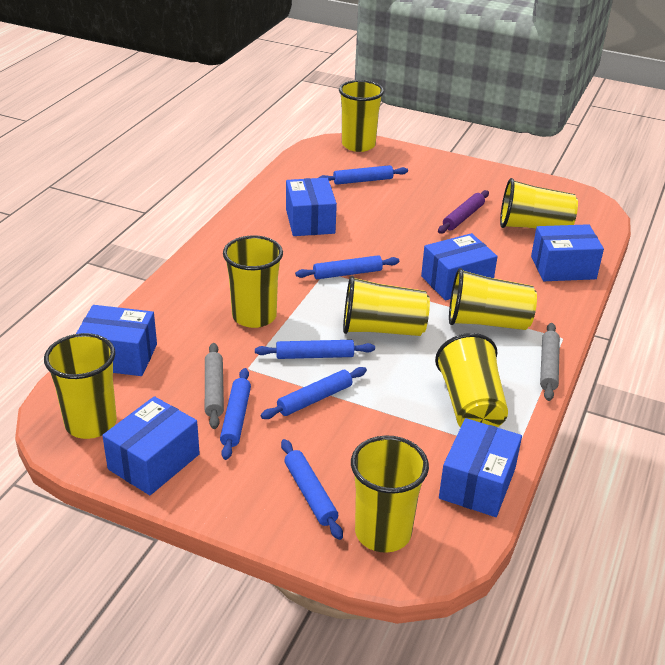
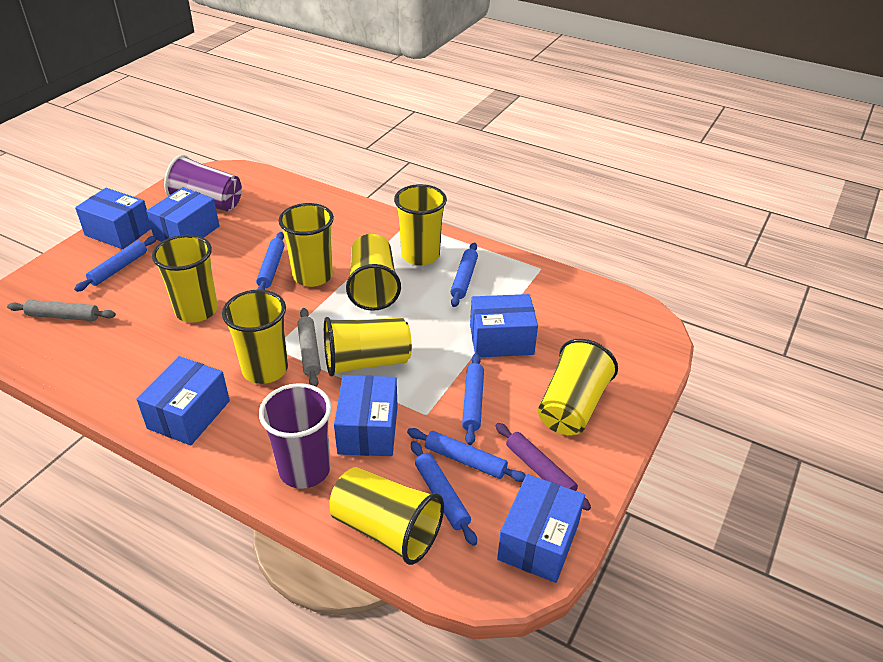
purple cup: 0 -> 2

